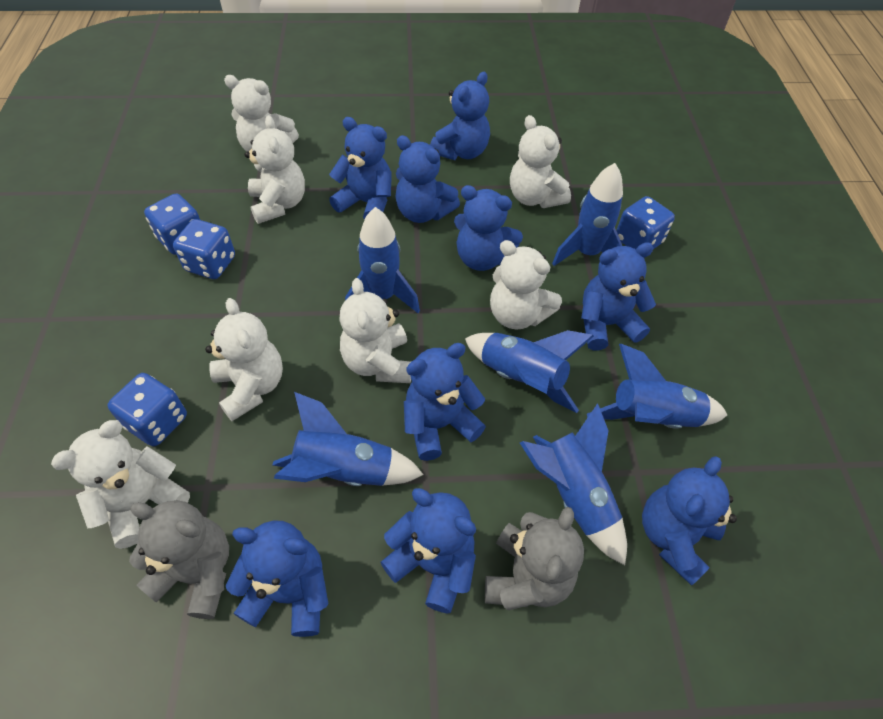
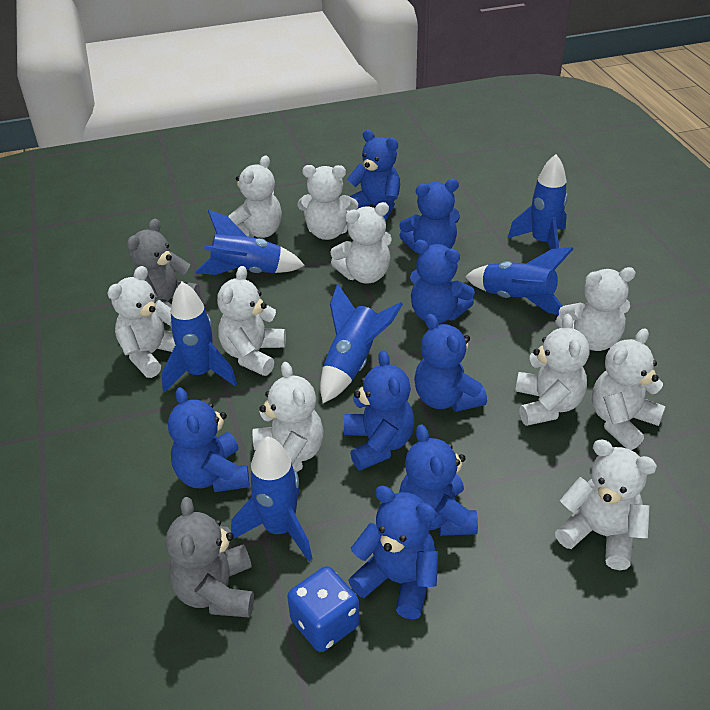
blue dice: 4 -> 1
blue teddy bear: 9 -> 8
white teddy bear: 7 -> 10

